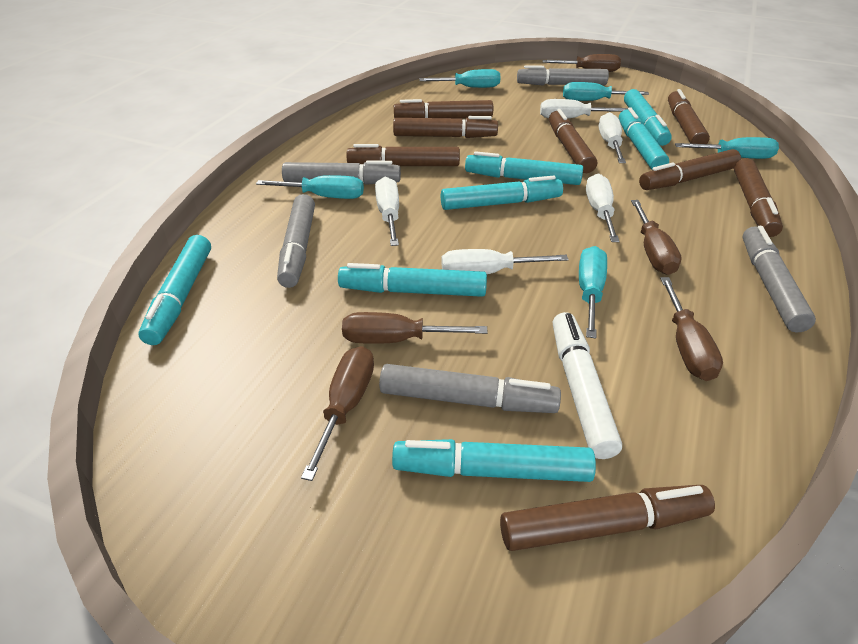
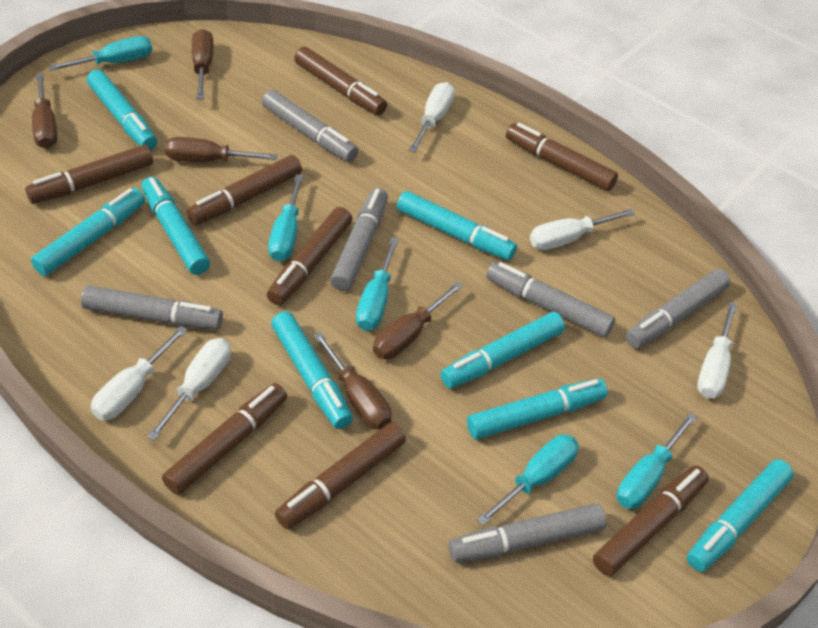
grey marker: 5 -> 6
turquoise marker: 7 -> 8
white marker: 1 -> 0

